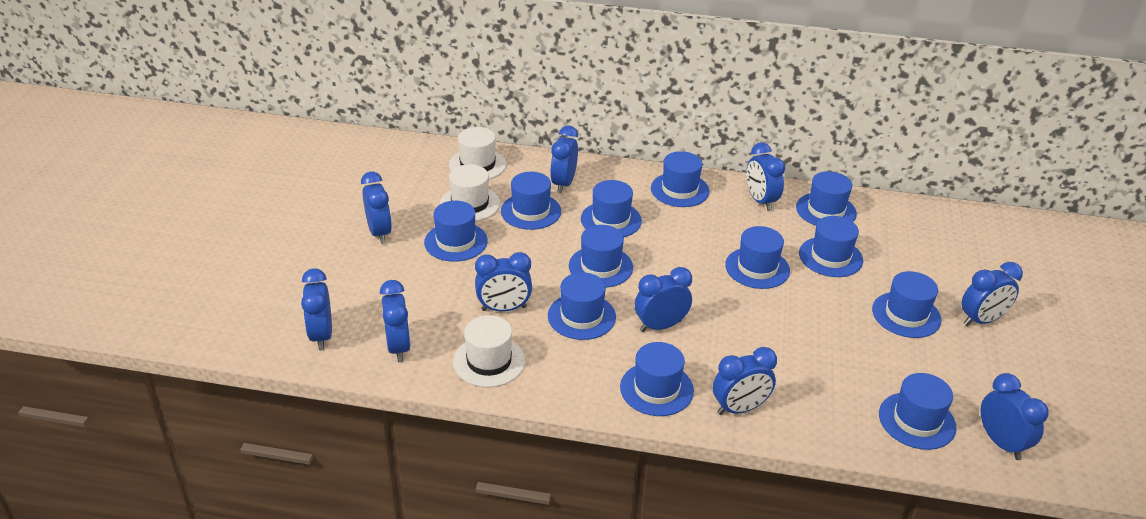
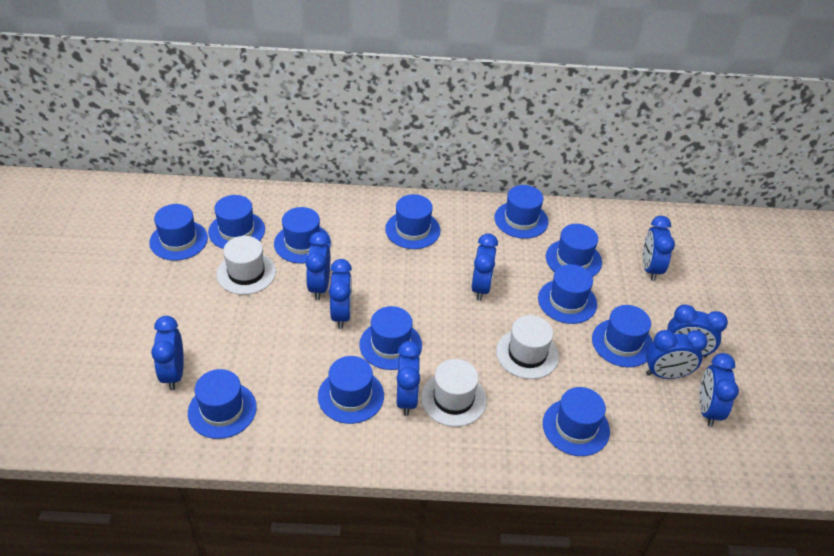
blue clock: 10 -> 9

